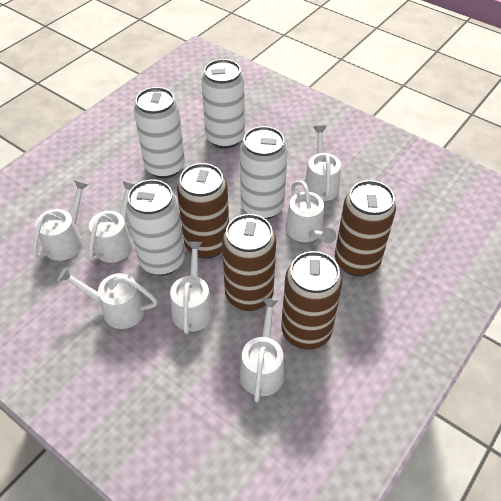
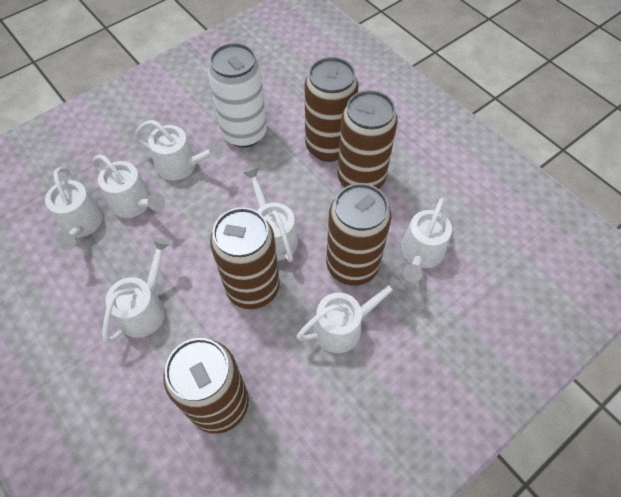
brown can: 4 -> 5
white can: 4 -> 1

